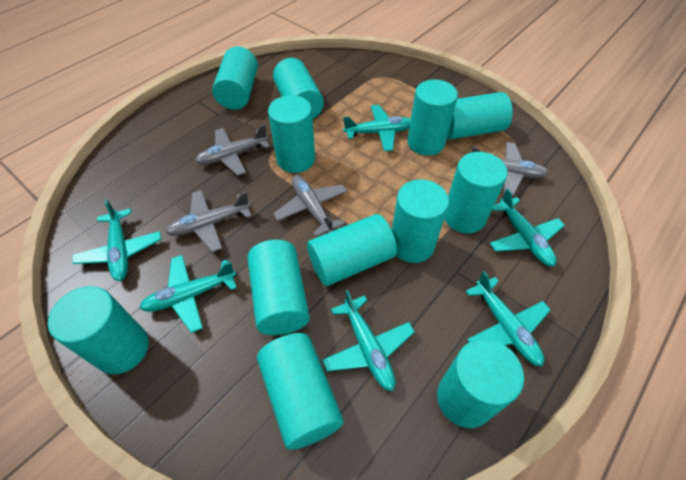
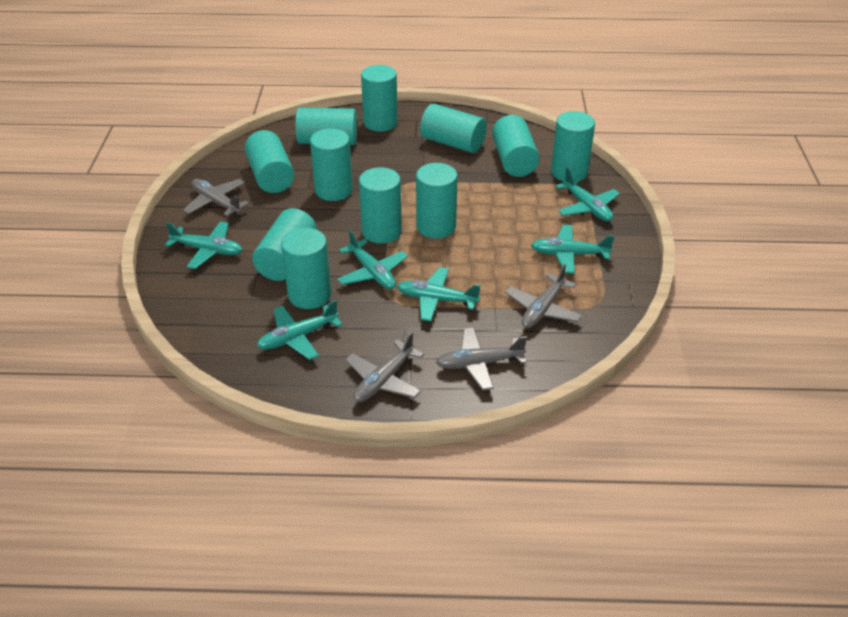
turquoise cylinder: 12 -> 11

